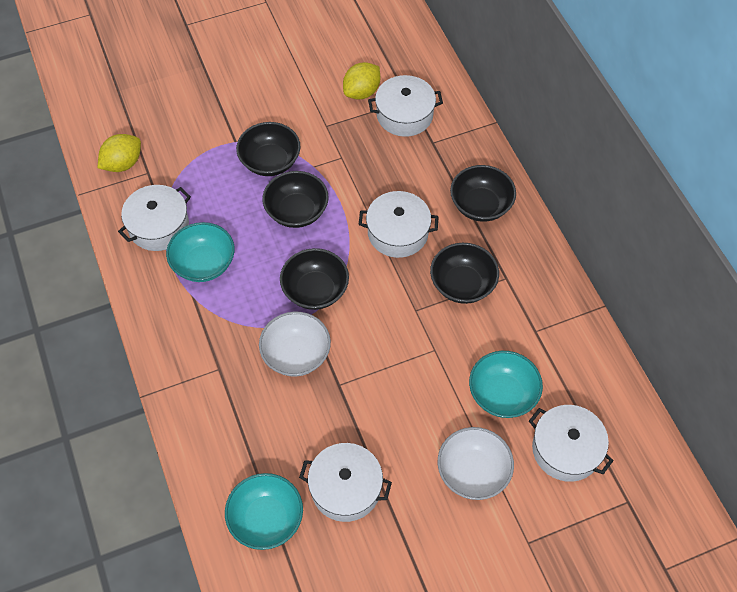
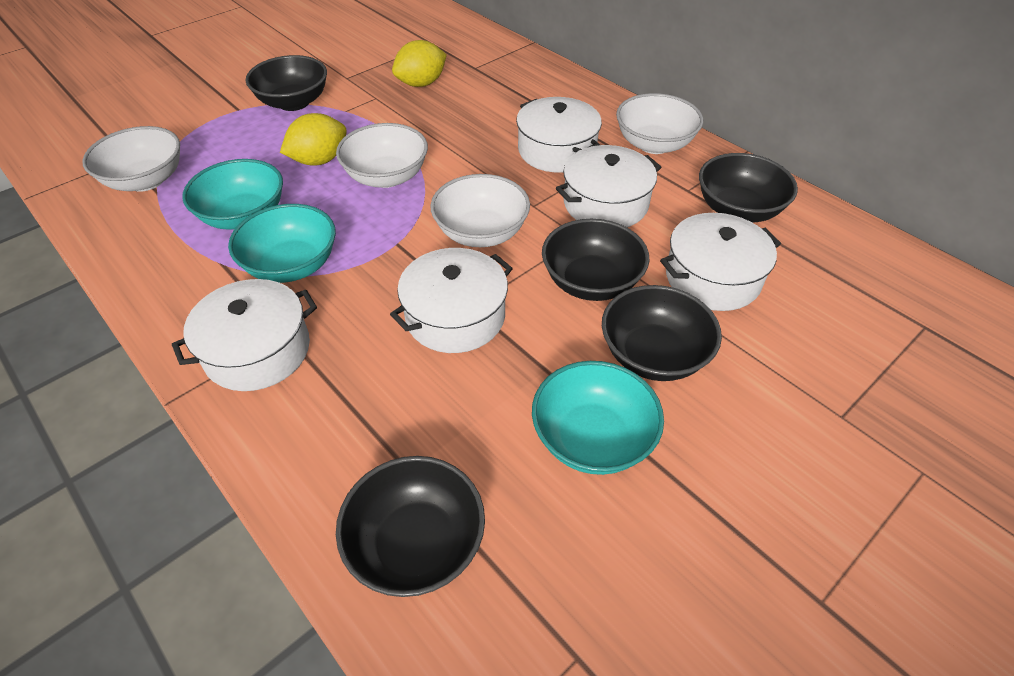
white bowl: 2 -> 4

